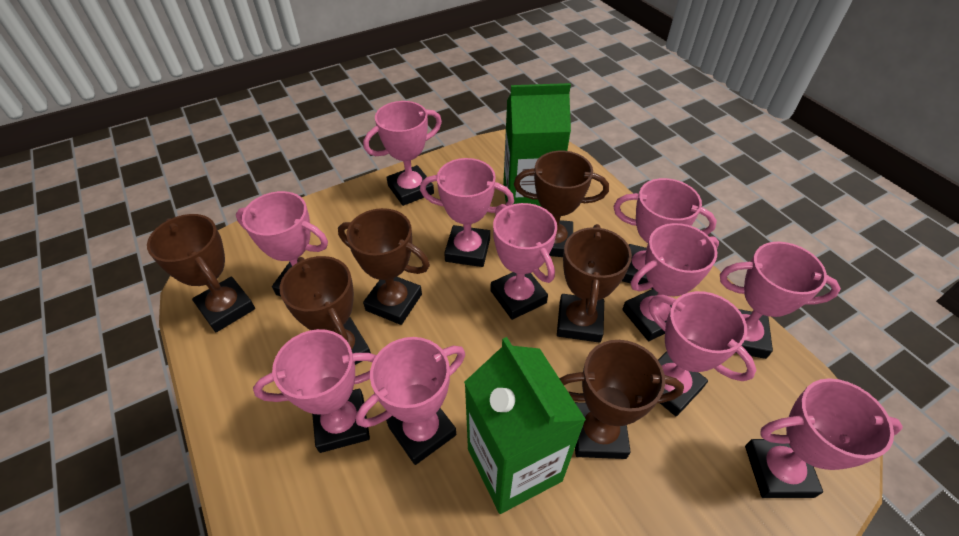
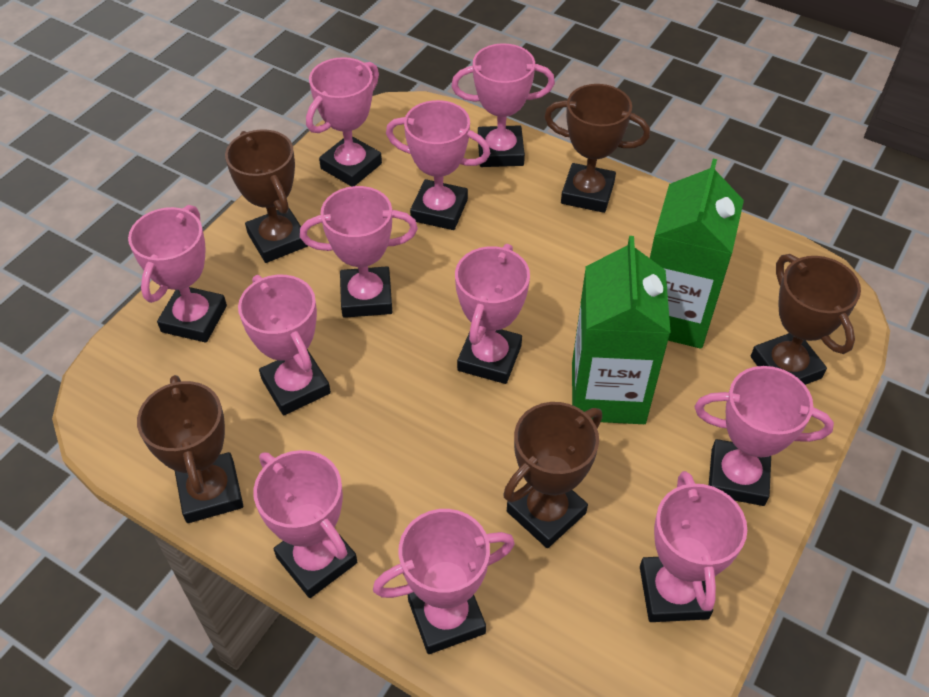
brown trophy: 6 -> 5

